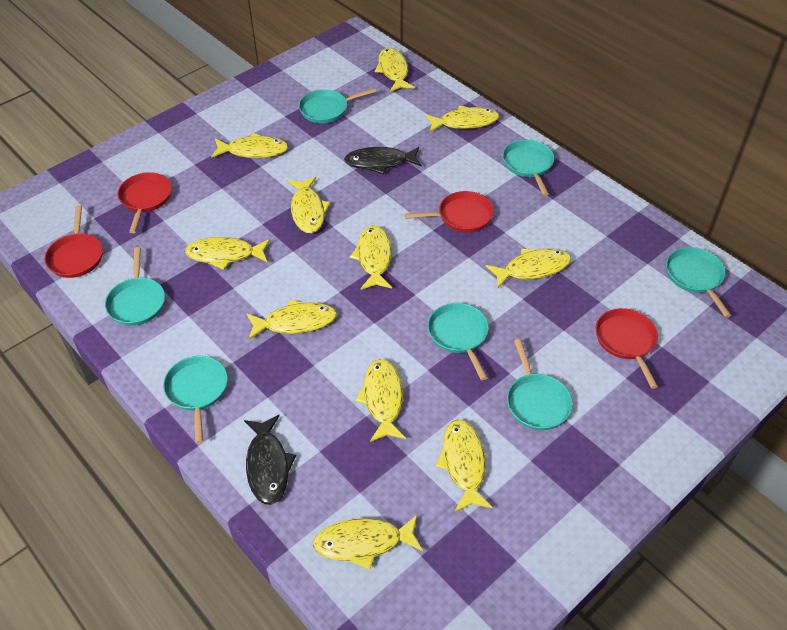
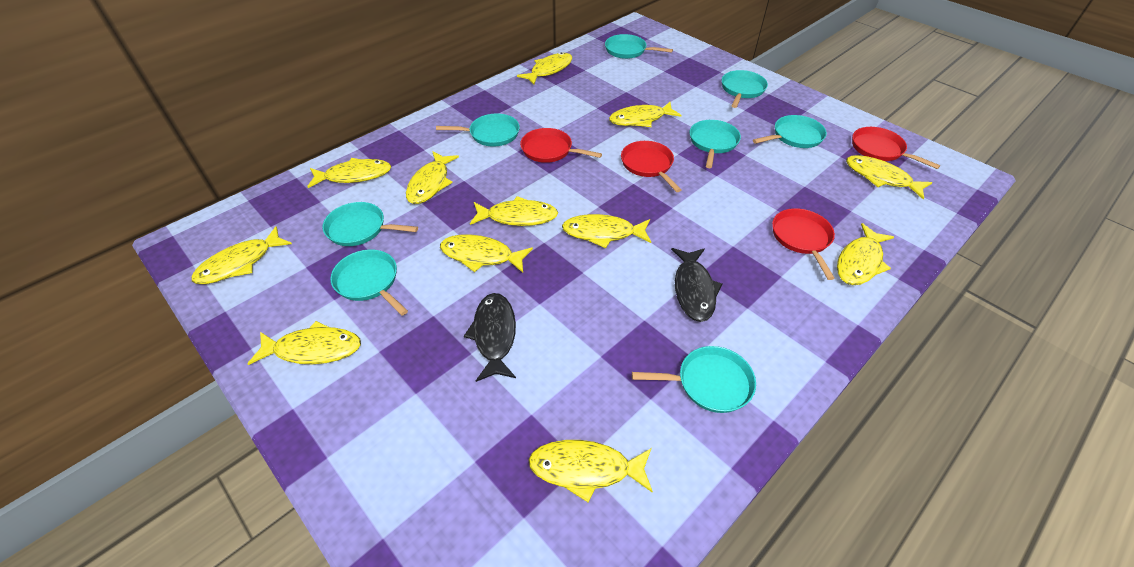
turquoise pan: 7 -> 8
yellow fish: 11 -> 12

